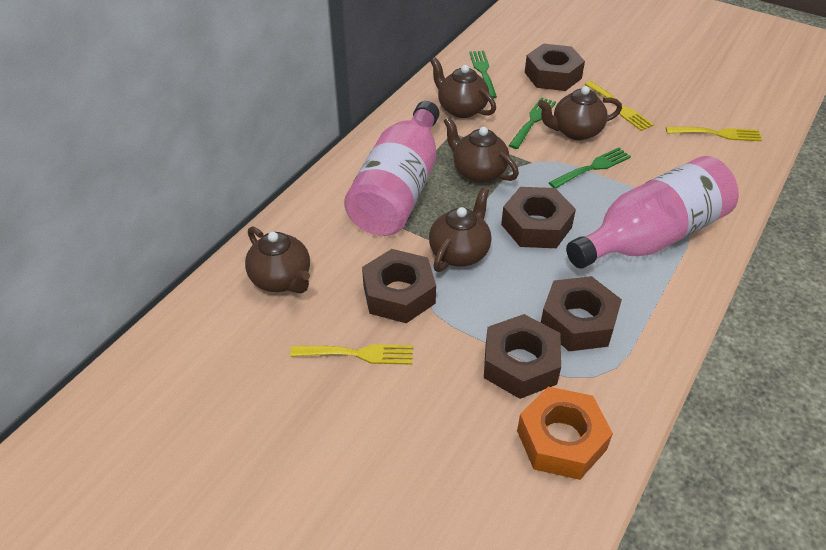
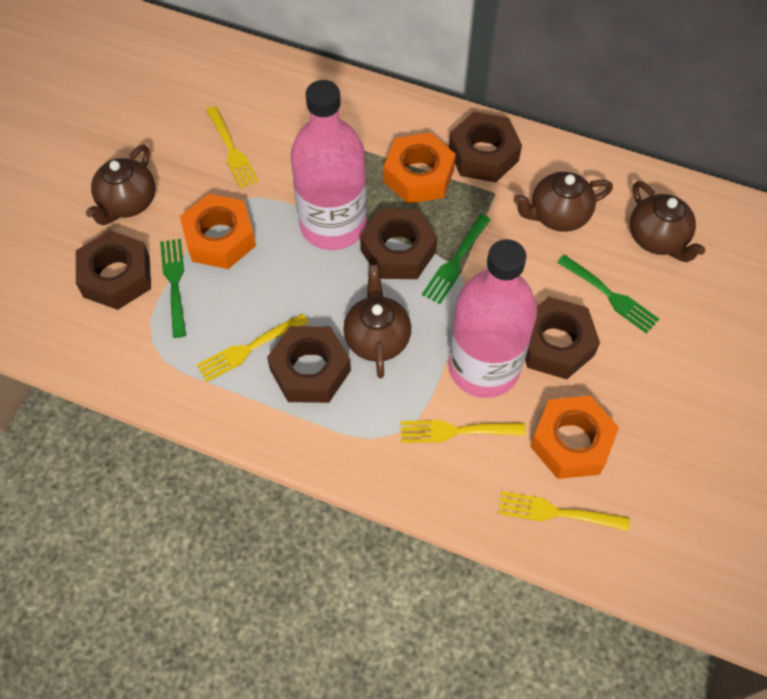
brown teapot: 5 -> 4
orange nut: 1 -> 3
yellow fork: 3 -> 4

